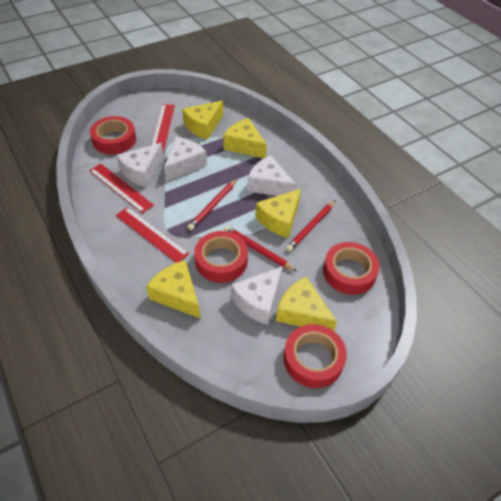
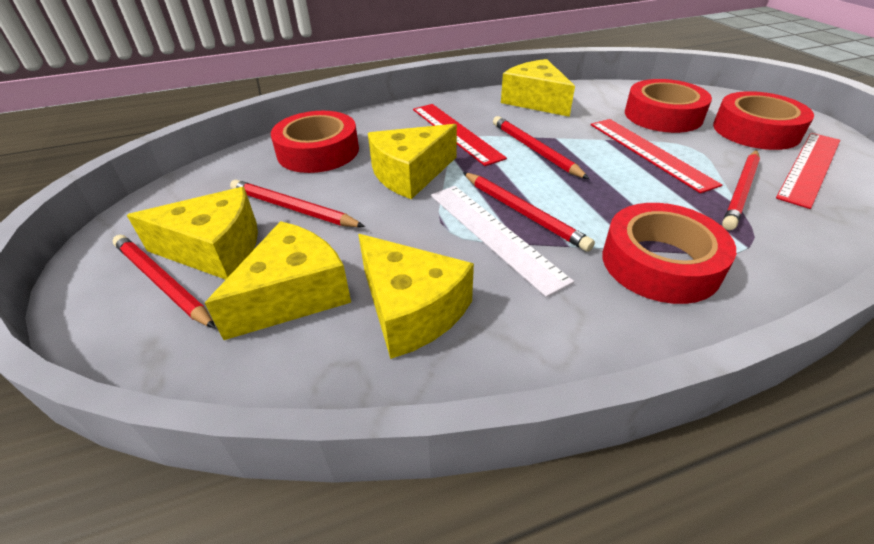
red pencil: 3 -> 5
white cheese: 4 -> 0
white ruler: 0 -> 1

